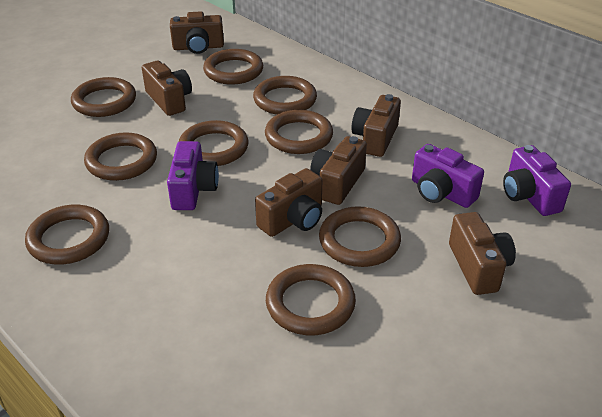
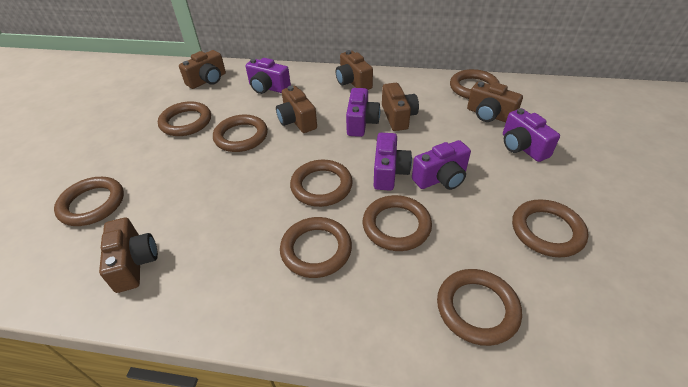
purple camera: 3 -> 5

